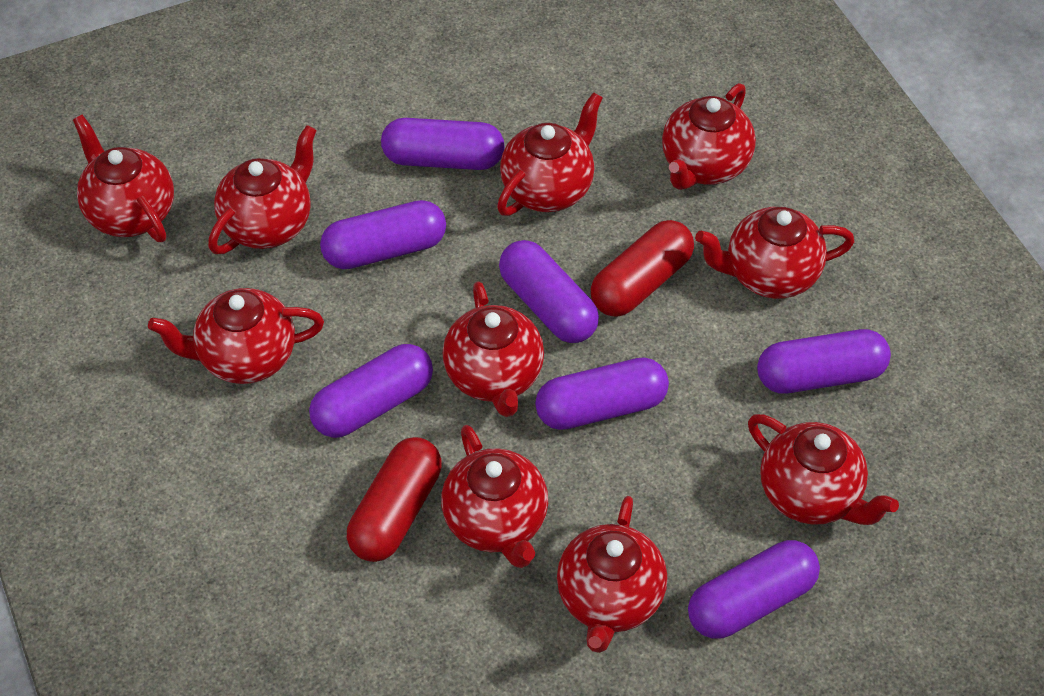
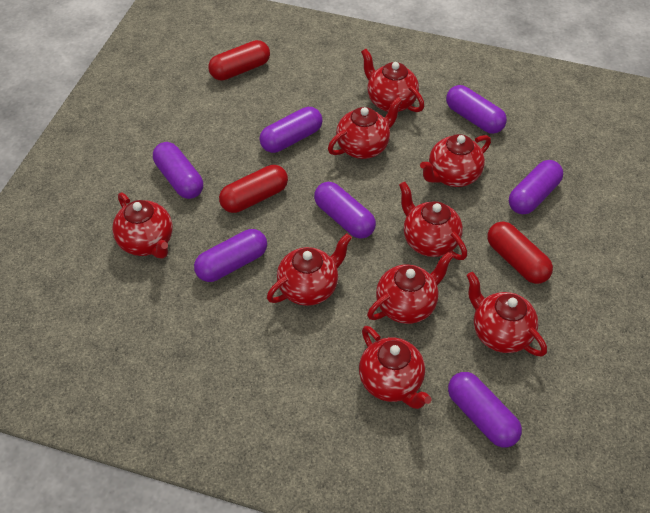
red capsule: 2 -> 3
red teapot: 10 -> 9

